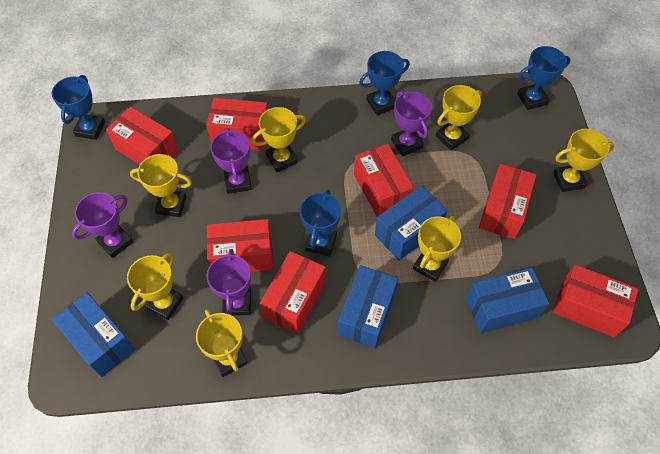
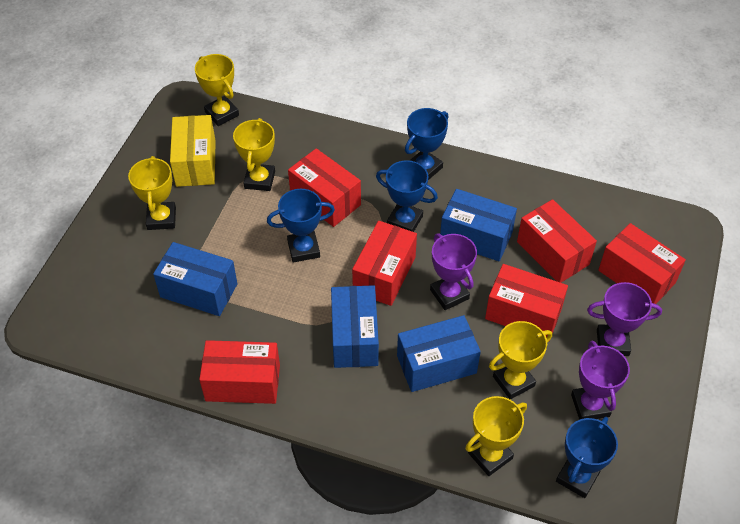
purple trophy: 4 -> 3
red box: 7 -> 6
yellow box: 0 -> 1
yellow trophy: 7 -> 5

